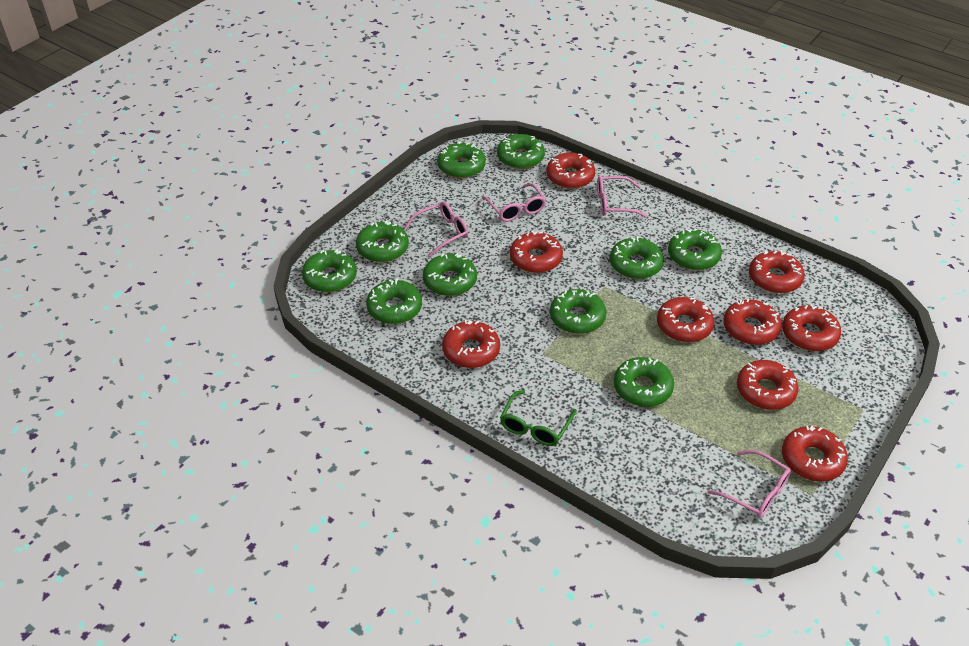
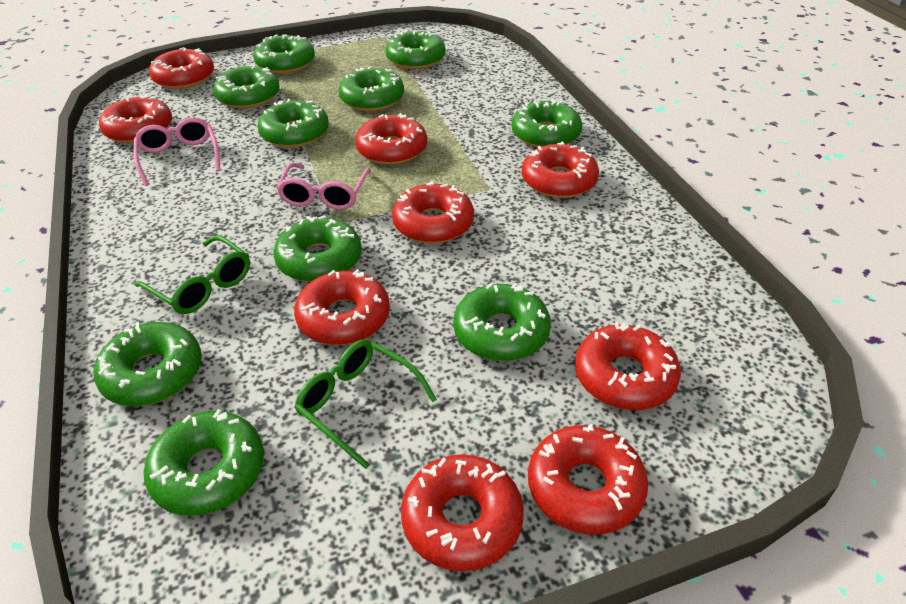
green glasses: 1 -> 2
pink glasses: 4 -> 2

